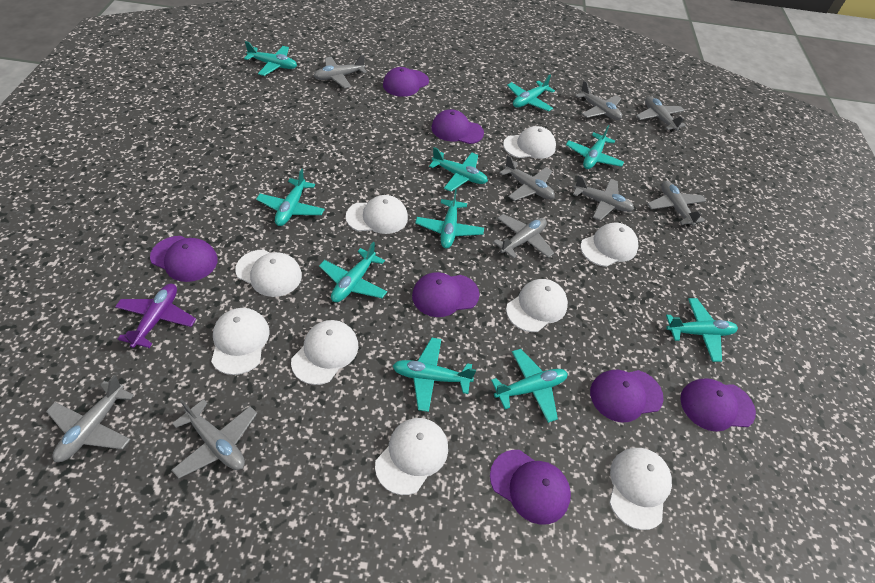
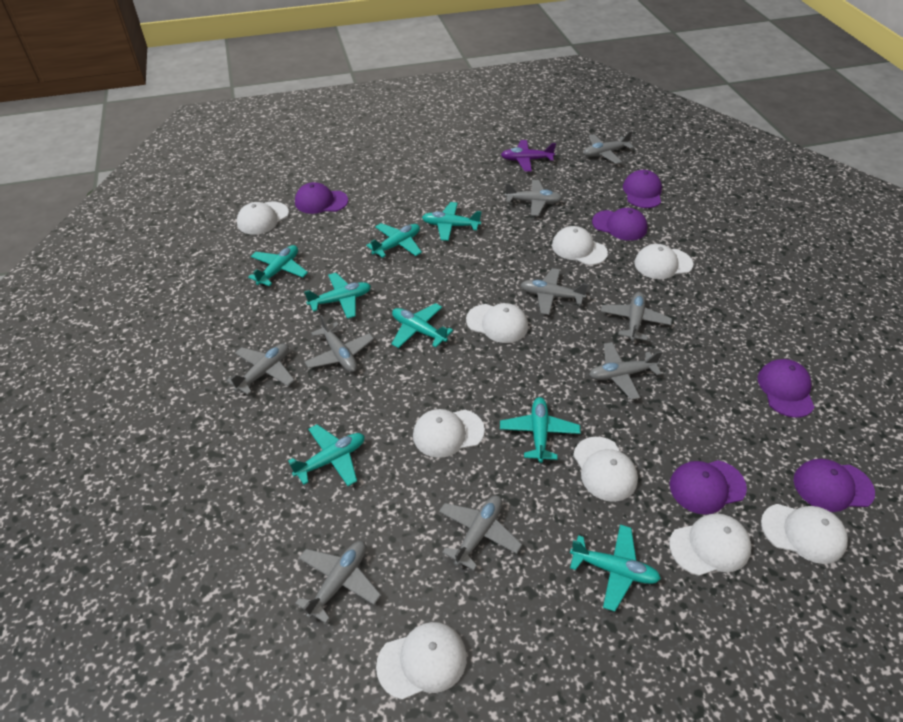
purple cap: 7 -> 6
turquoise plane: 10 -> 8

